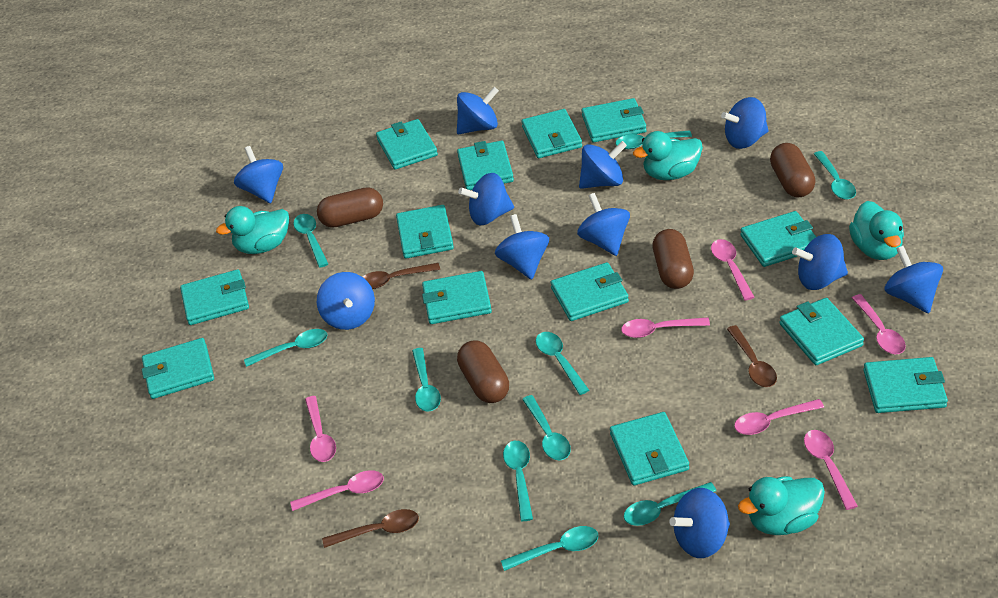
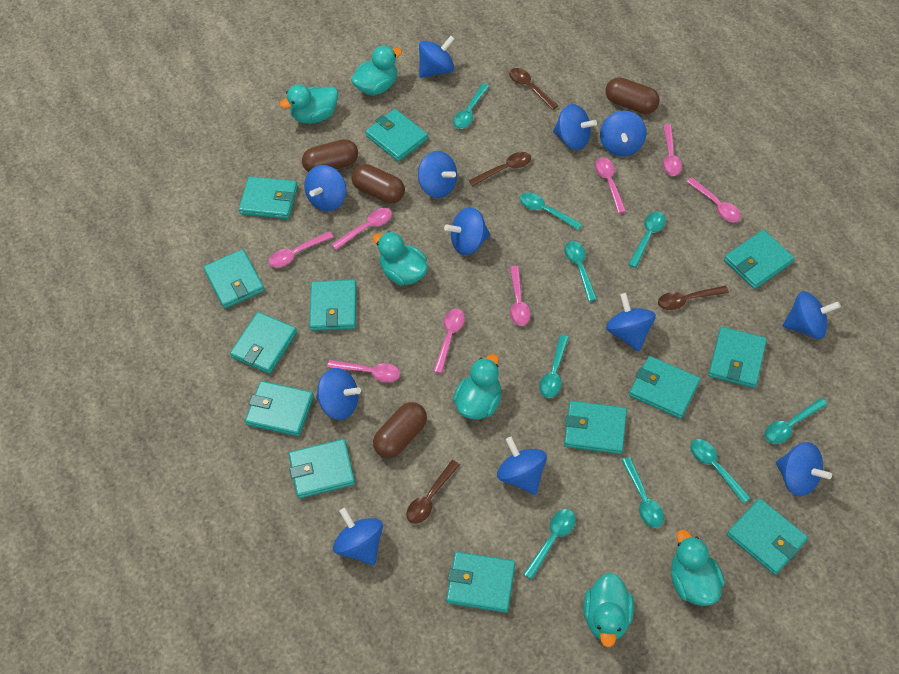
blue spinning top: 11 -> 12
brown spoon: 3 -> 4
pink spoon: 7 -> 8
turquoise duck: 4 -> 6
turquoise spoon: 10 -> 9

